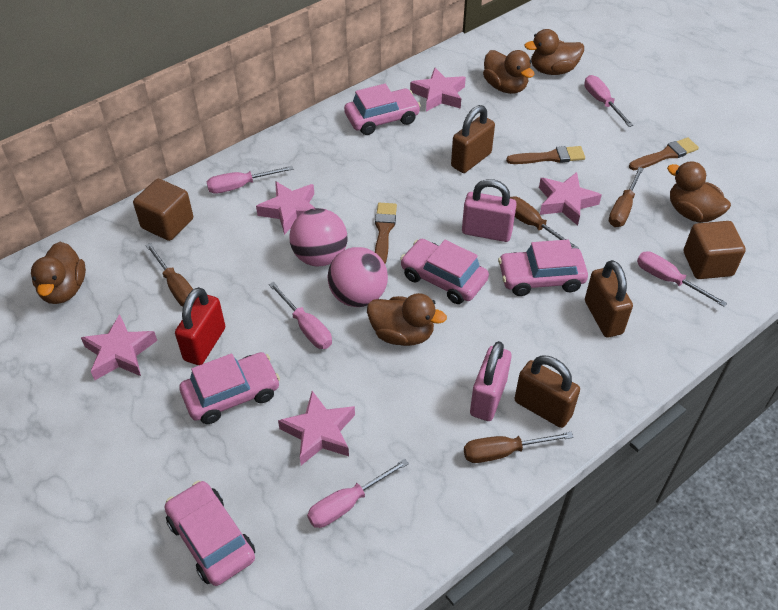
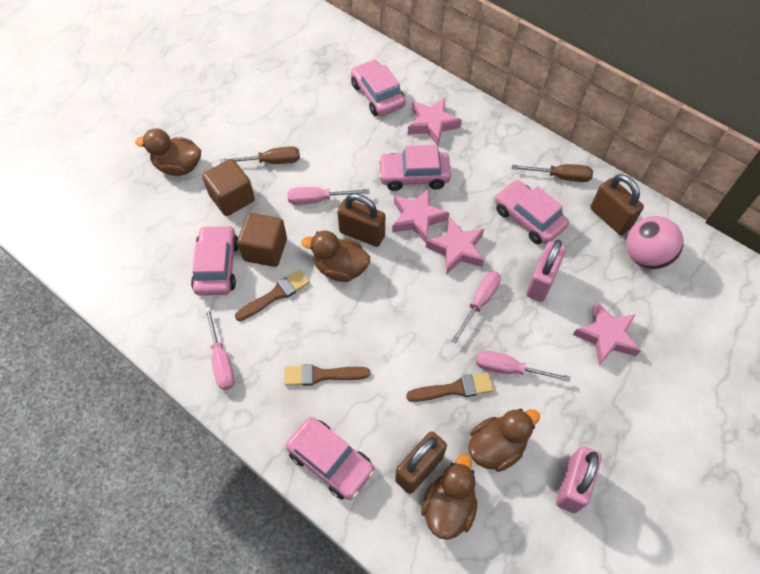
brown duck: 5 -> 4
brown screwdriver: 4 -> 2
pink ball: 2 -> 1
pink screwdriver: 5 -> 4
pink star: 5 -> 4
red padlock: 1 -> 0

